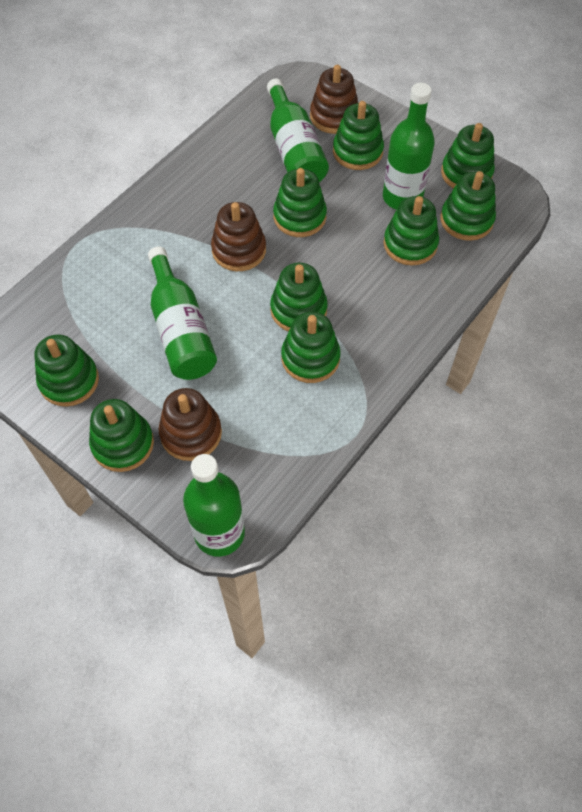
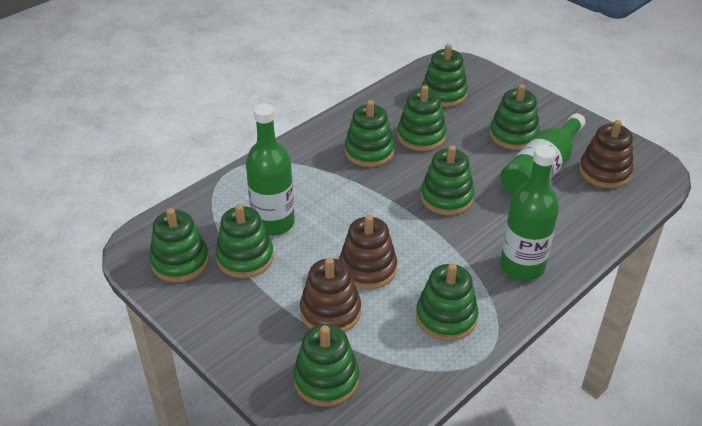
green bottle: 4 -> 3

